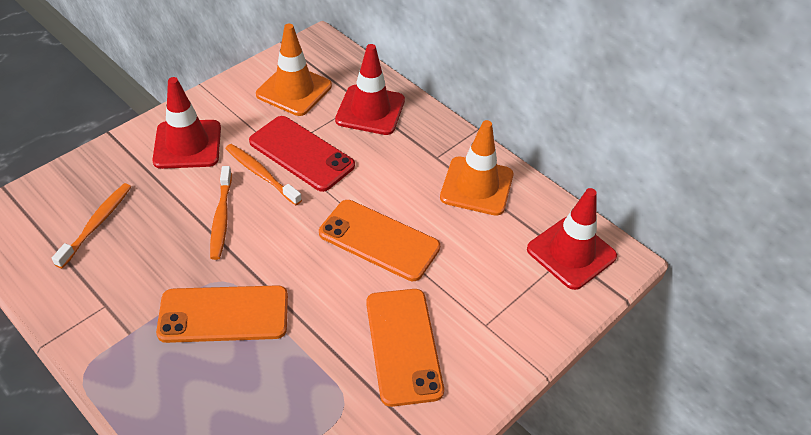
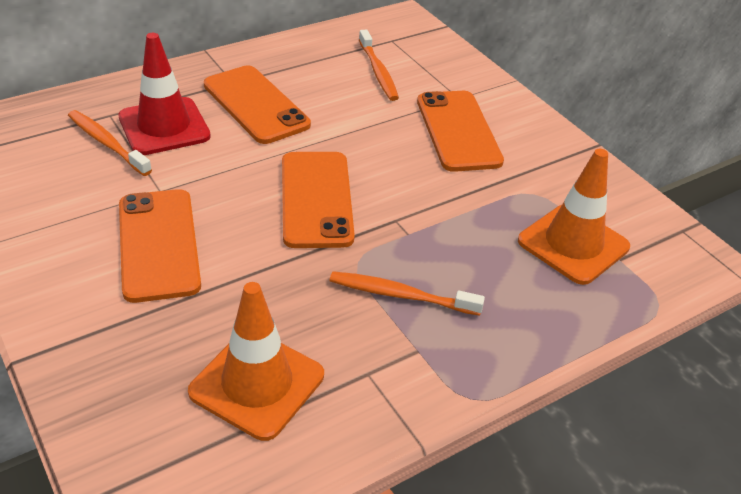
orange phone: 3 -> 4
red phone: 1 -> 0
red traffic cone: 3 -> 1

